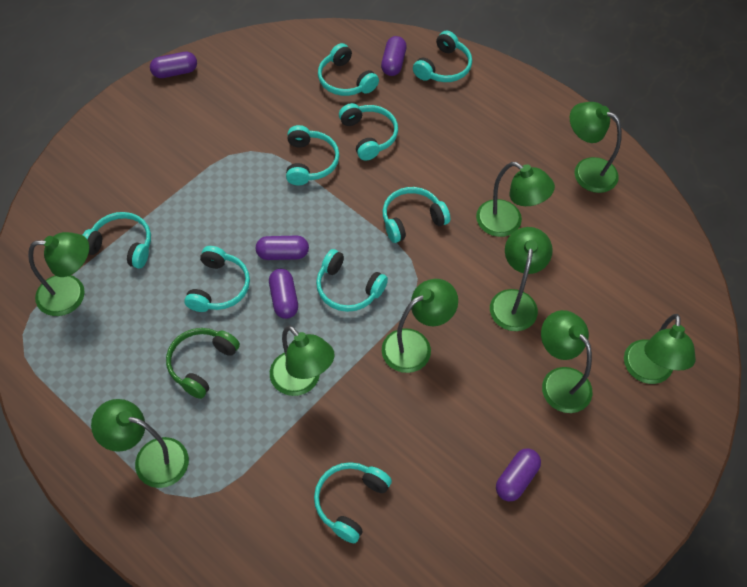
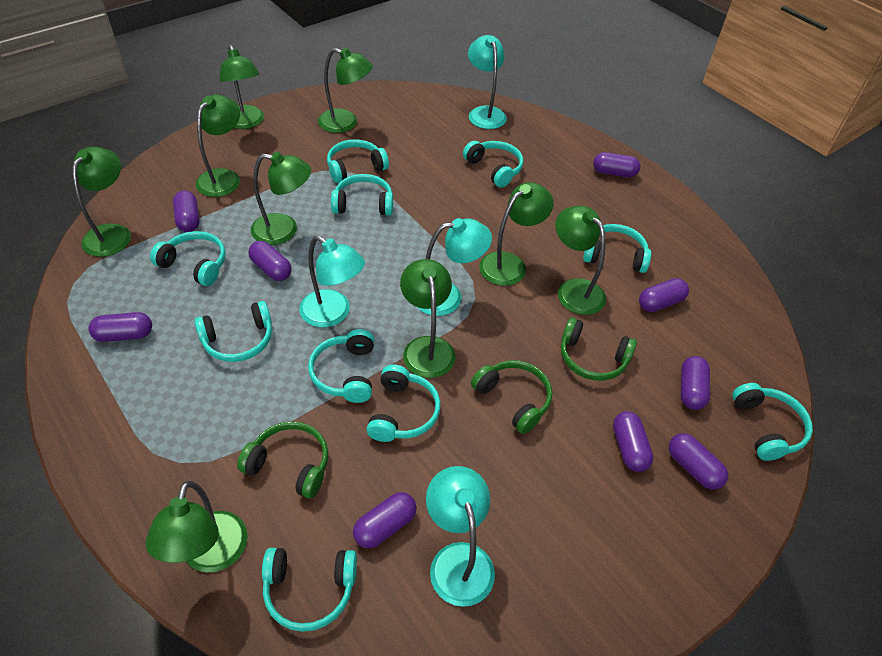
green headphones: 1 -> 3
purple capsule: 5 -> 9
turquoise headphones: 9 -> 10
turquoise lamp: 0 -> 4

